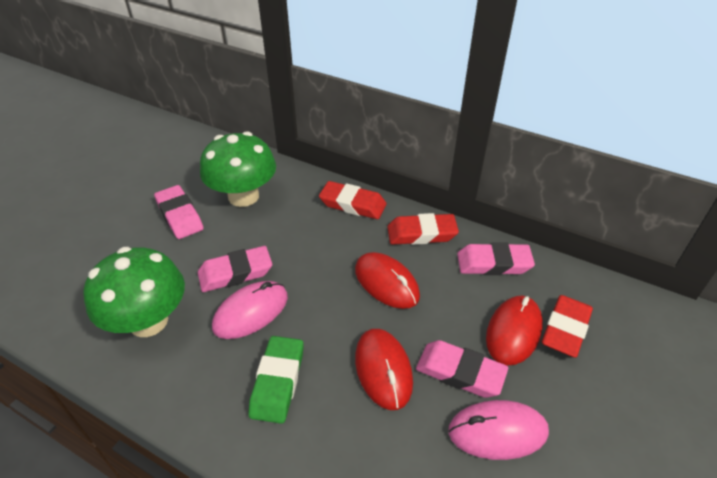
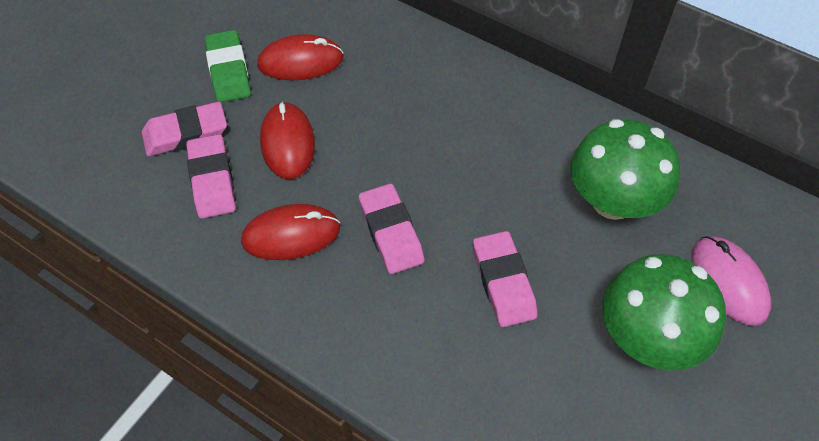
pink mouse: 2 -> 1
red eraser: 3 -> 0

